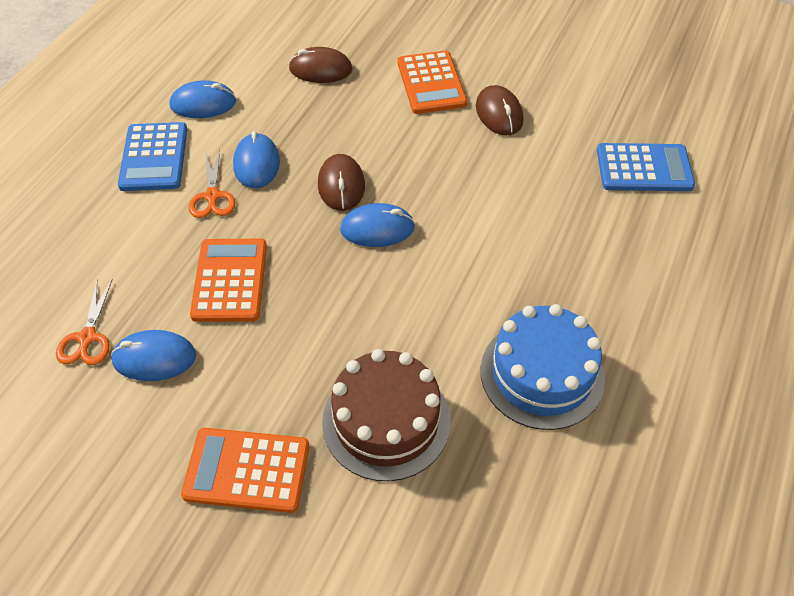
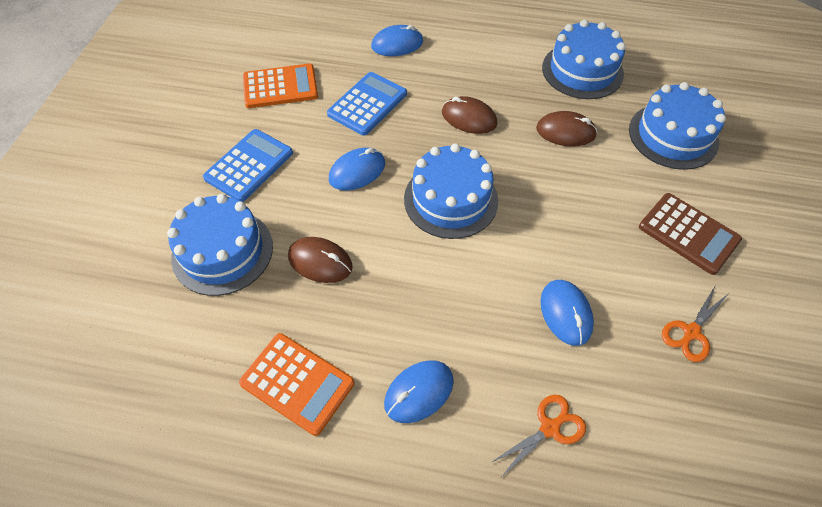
blue cake: 1 -> 4
brown cake: 1 -> 0
brown calculator: 0 -> 1
orange calculator: 3 -> 2

